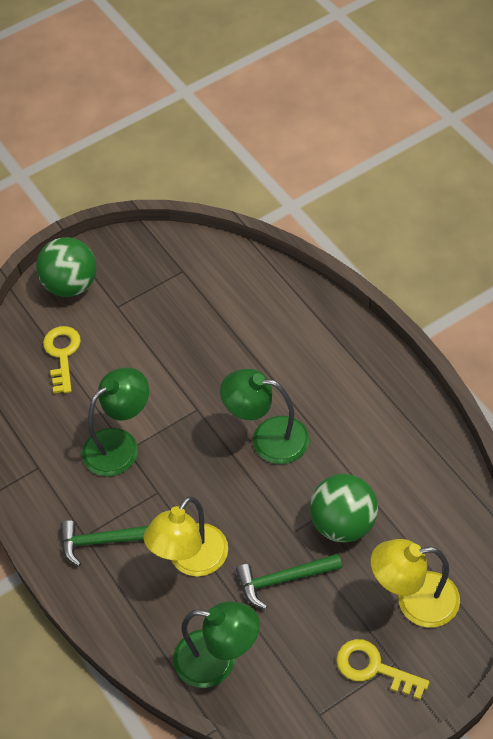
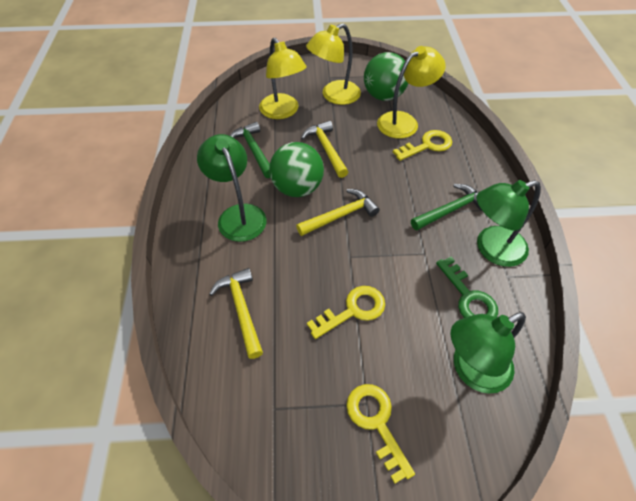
green key: 0 -> 1
yellow hammer: 0 -> 3
yellow key: 2 -> 3
yellow lamp: 2 -> 3

